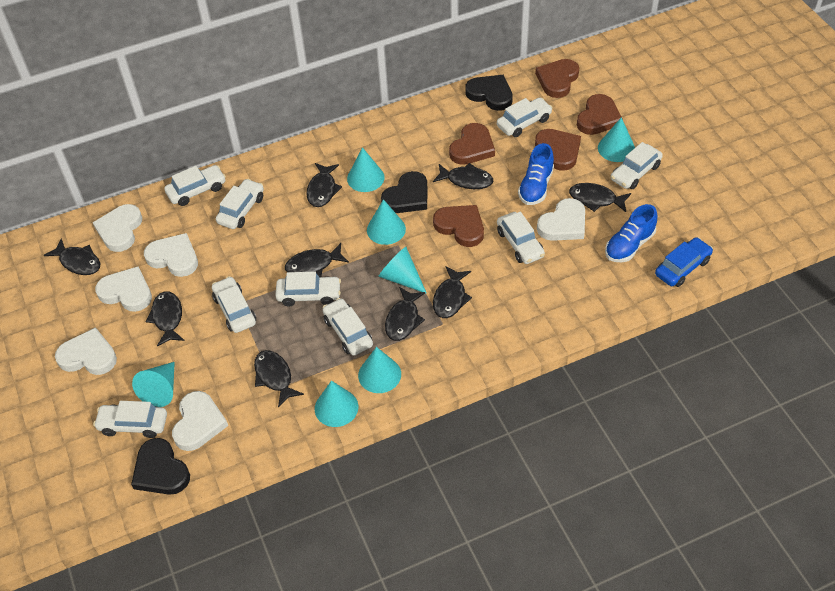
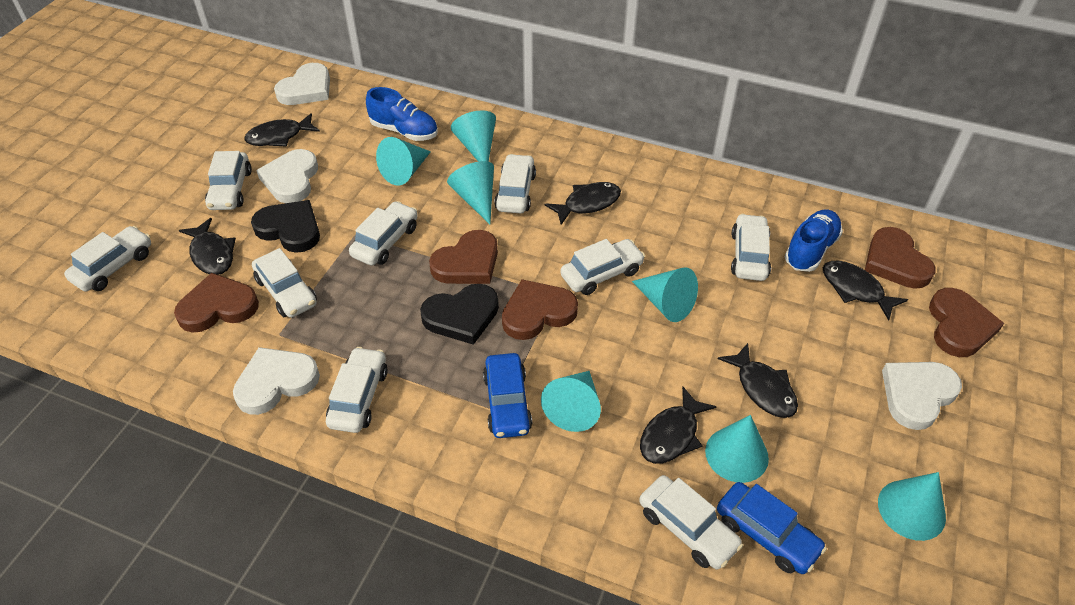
black fish: 9 -> 6
black heart: 3 -> 2
blue car: 1 -> 2
white heart: 6 -> 4

